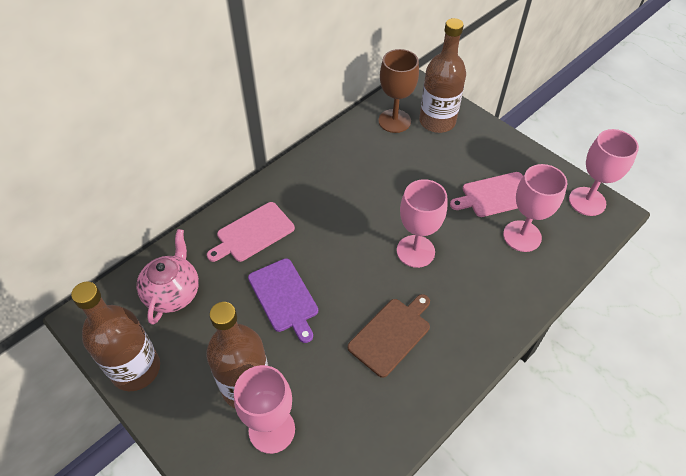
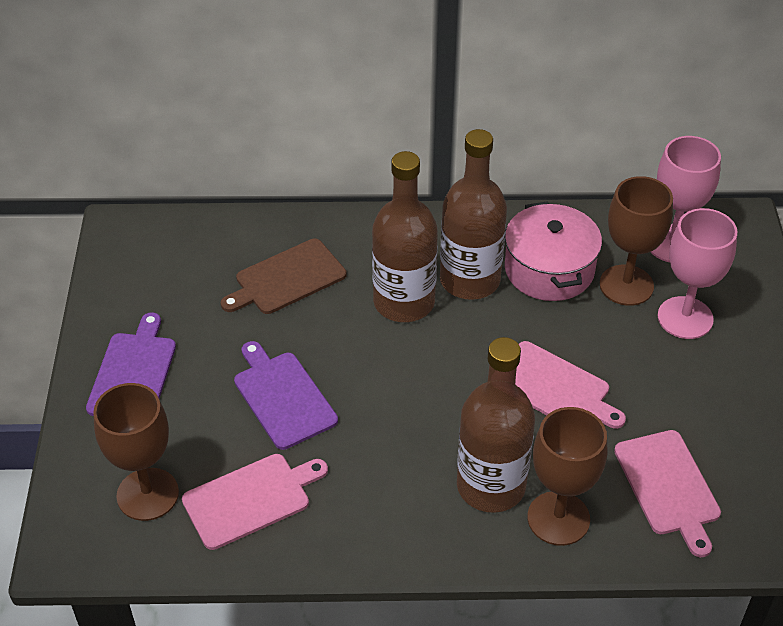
brown goblet: 1 -> 3
pink cutting board: 2 -> 3
pink goblet: 4 -> 2
pink pot: 0 -> 1
pink teapot: 1 -> 0
purple cutting board: 1 -> 2

